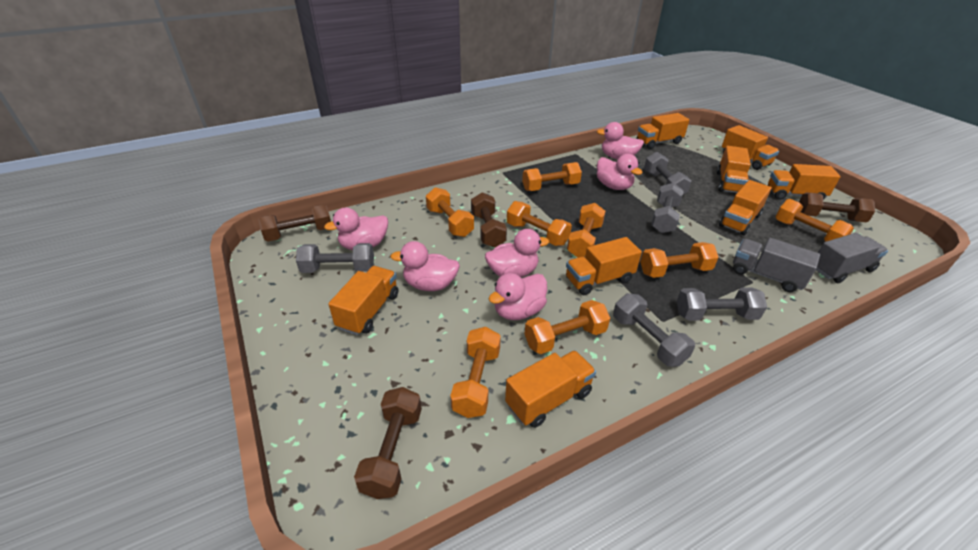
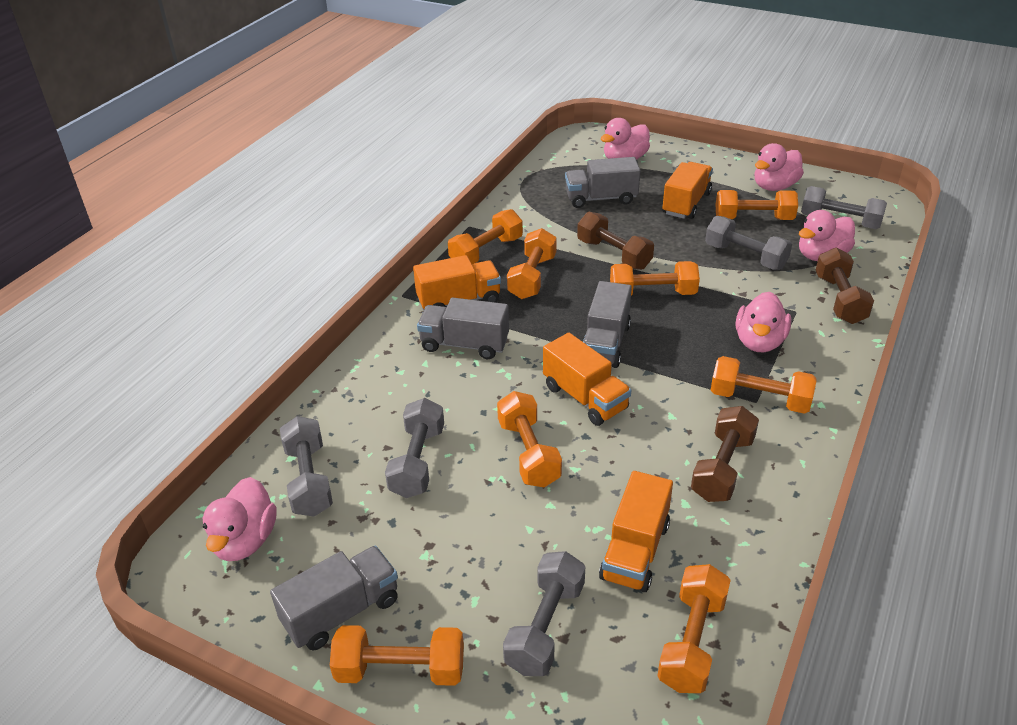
brown dumbbell: 4 -> 3
grey truck: 2 -> 4
orange truck: 8 -> 4
pink duck: 6 -> 5

